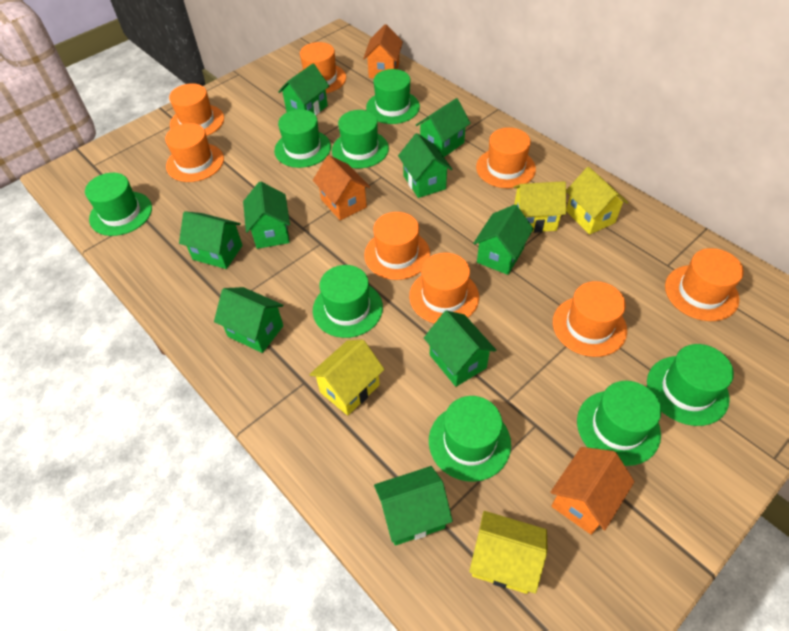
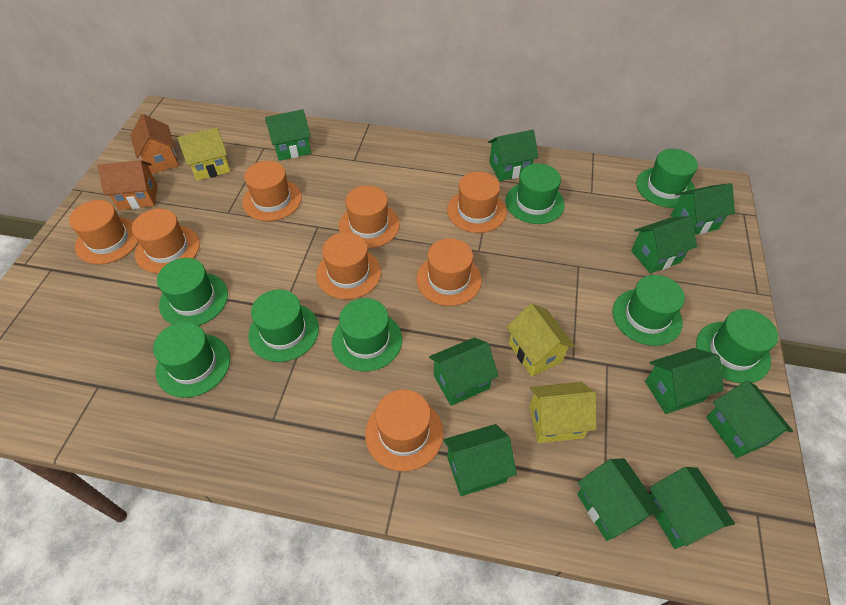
green house: 9 -> 10
orange house: 3 -> 2
yellow house: 4 -> 3

